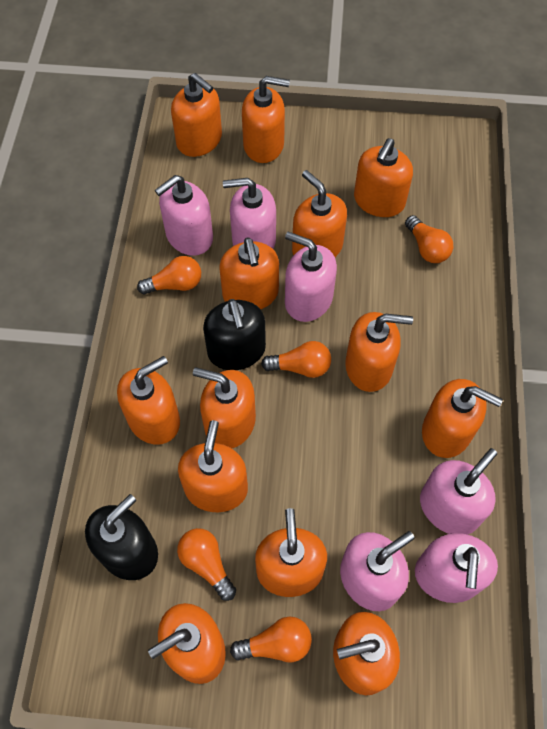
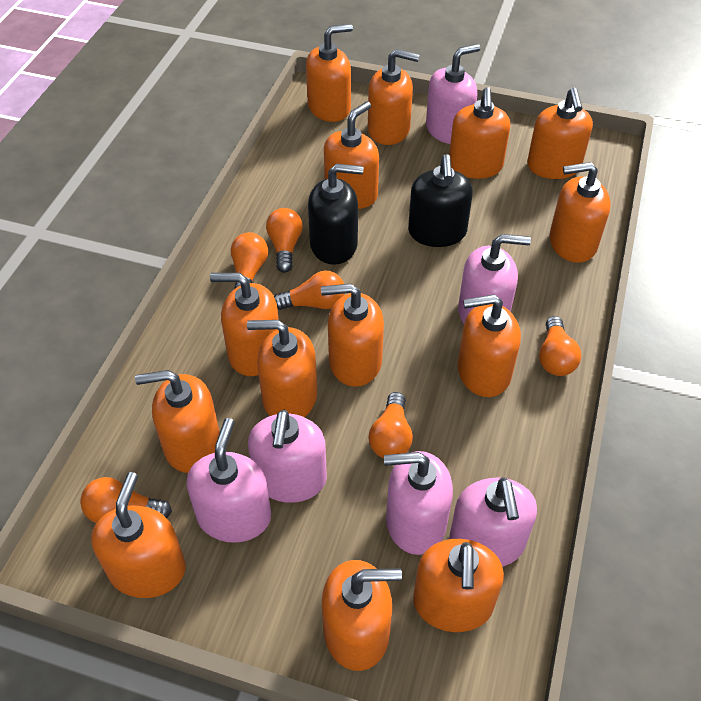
orange light bulb: 5 -> 6
orange soap dispenser: 13 -> 14

